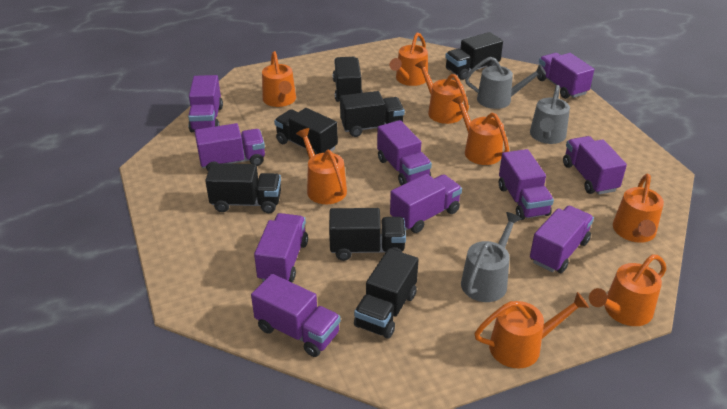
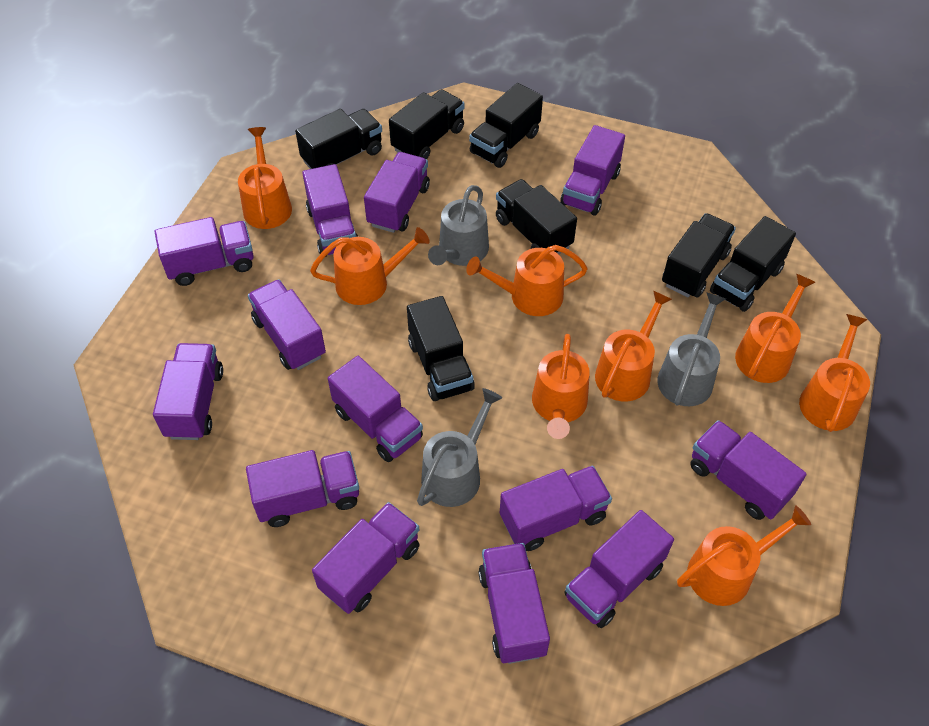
purple truck: 10 -> 13

